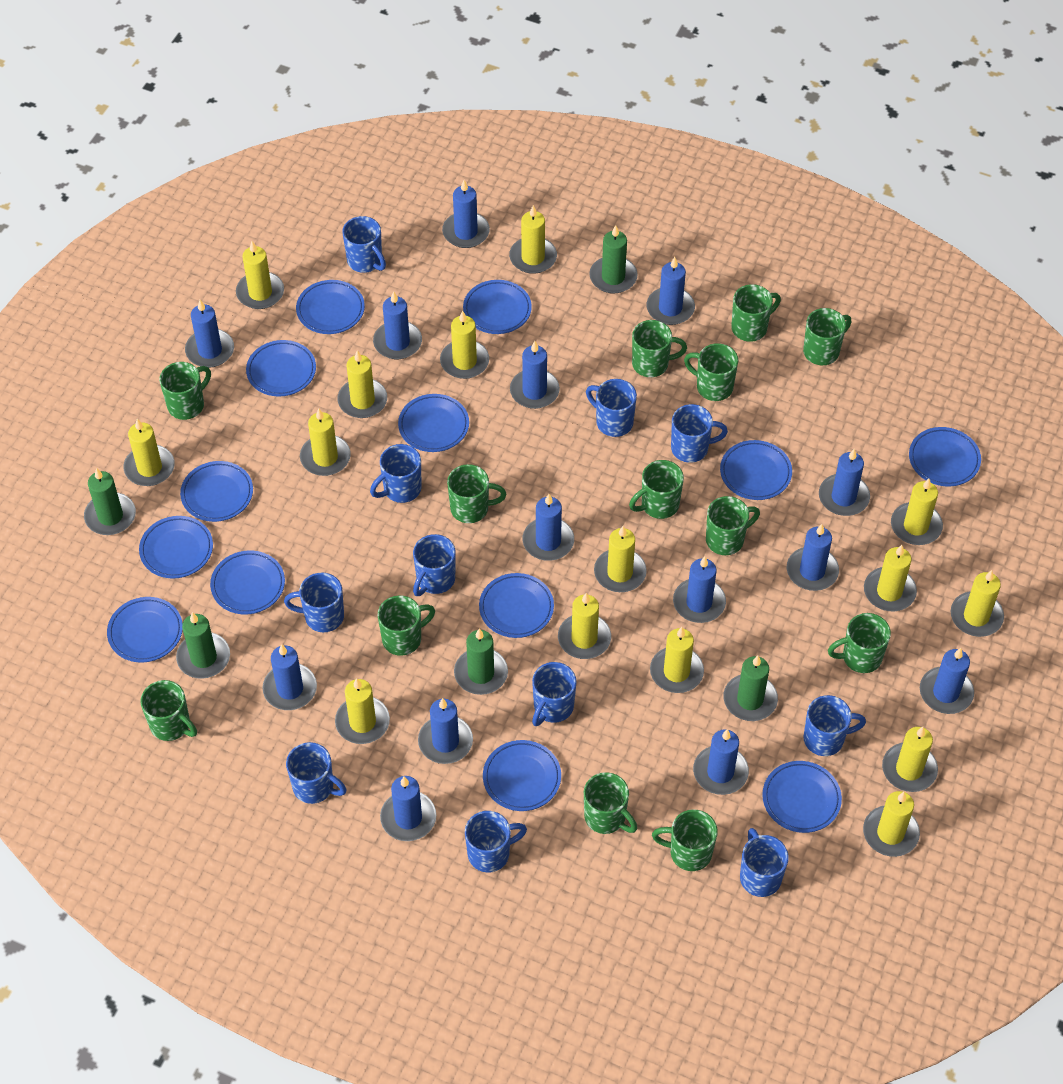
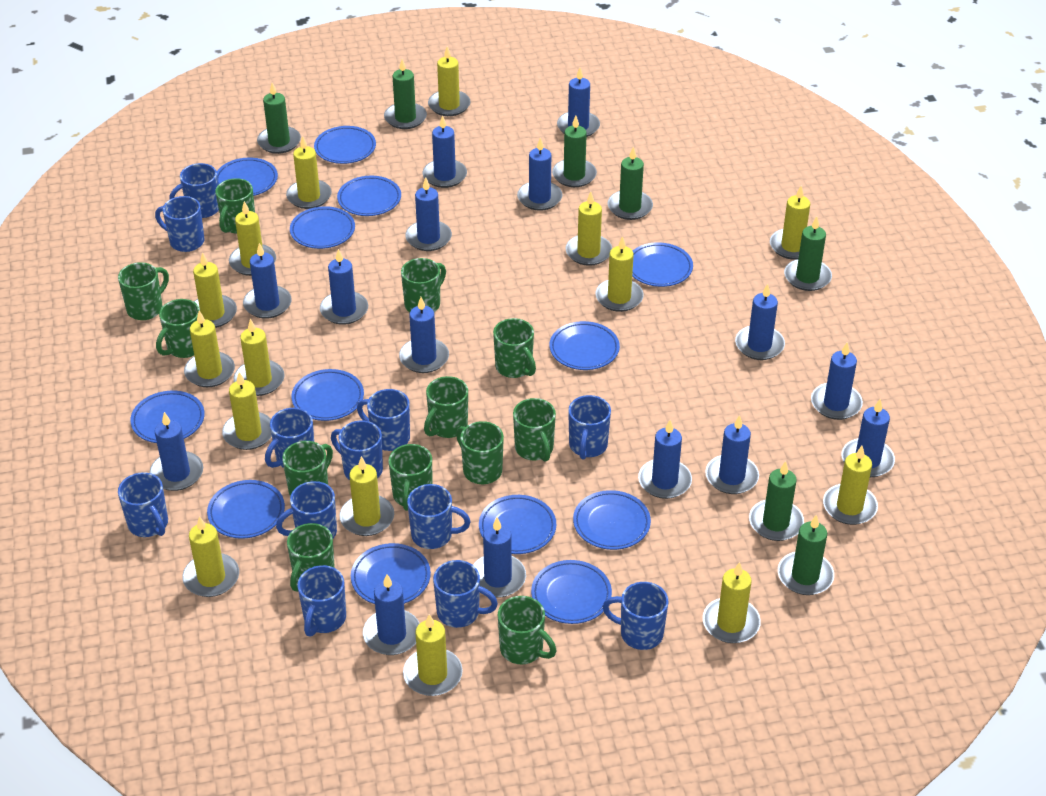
blue candle: 14 -> 15
blue mug: 11 -> 12
green candle: 5 -> 7
green mug: 13 -> 12

